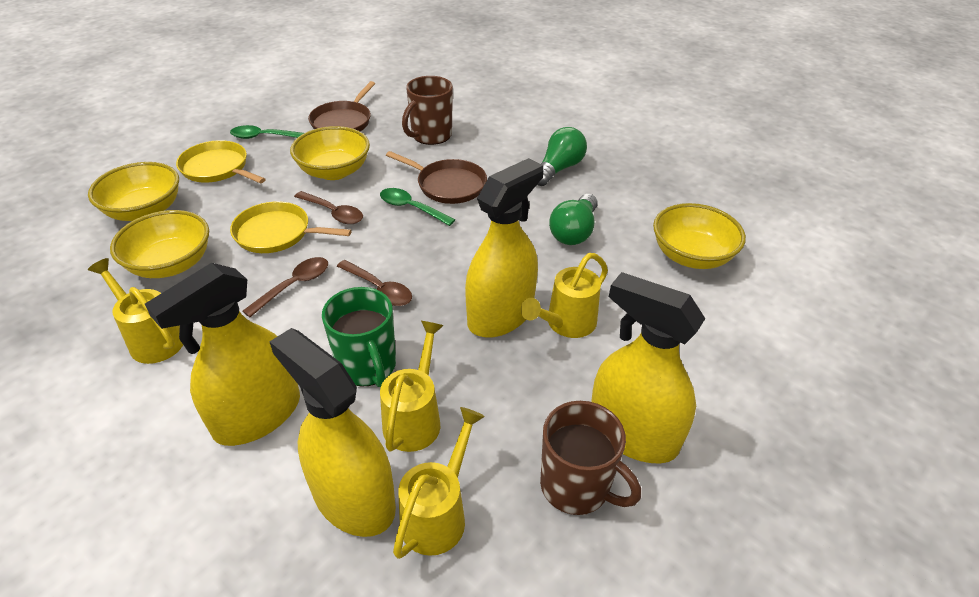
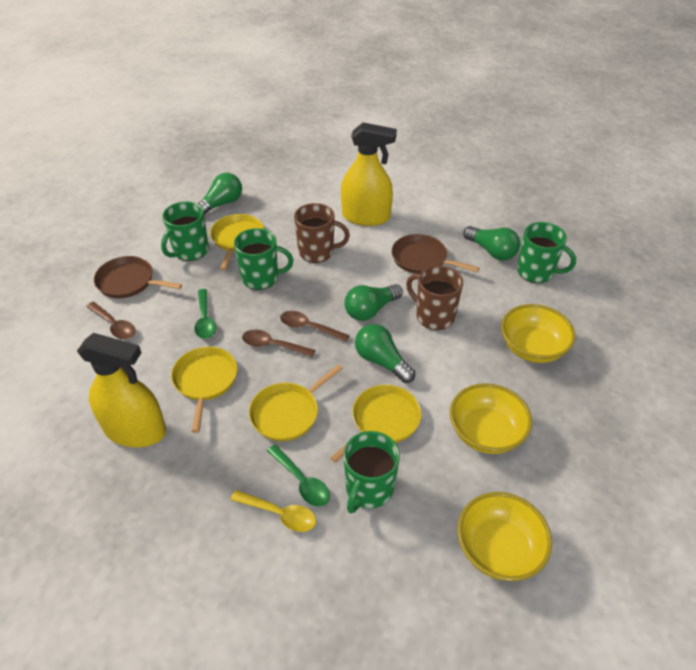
green light bulb: 2 -> 4
green mug: 1 -> 4
yellow bowl: 4 -> 3
yellow pan: 2 -> 4
yellow spoon: 0 -> 1
yellow spray bottle: 4 -> 2
yellow watering can: 4 -> 0

